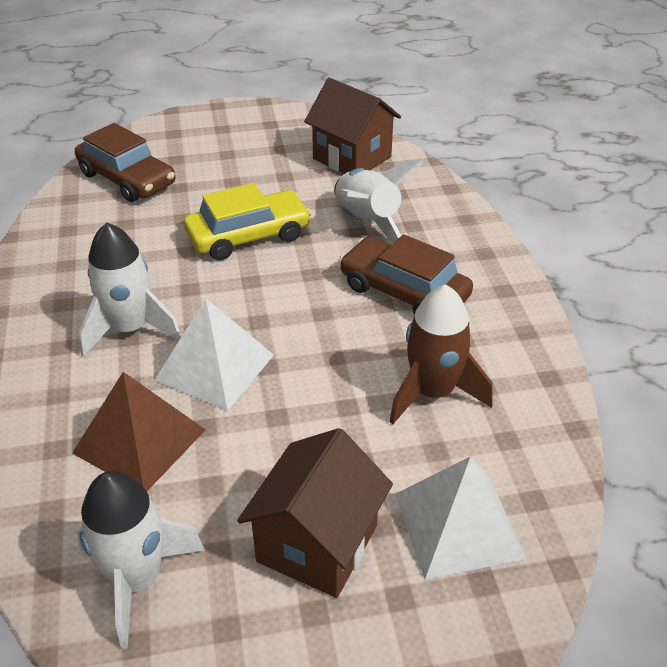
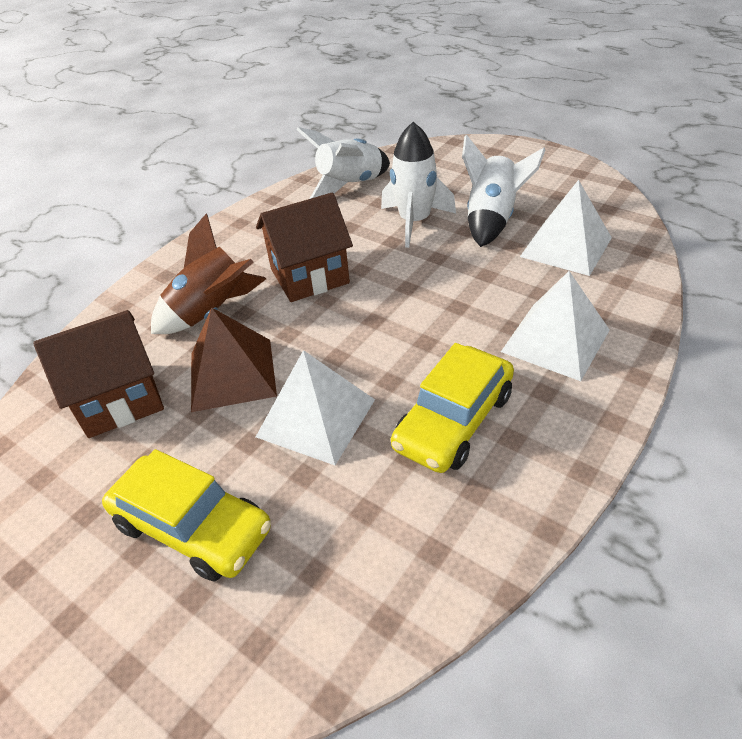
brown car: 2 -> 0
white pyramid: 2 -> 3
yellow car: 1 -> 2

